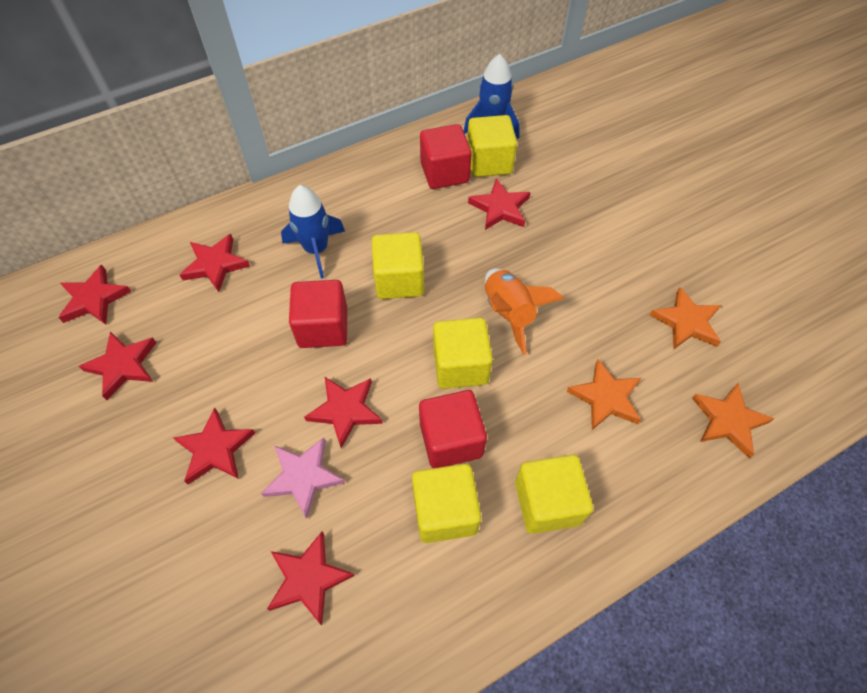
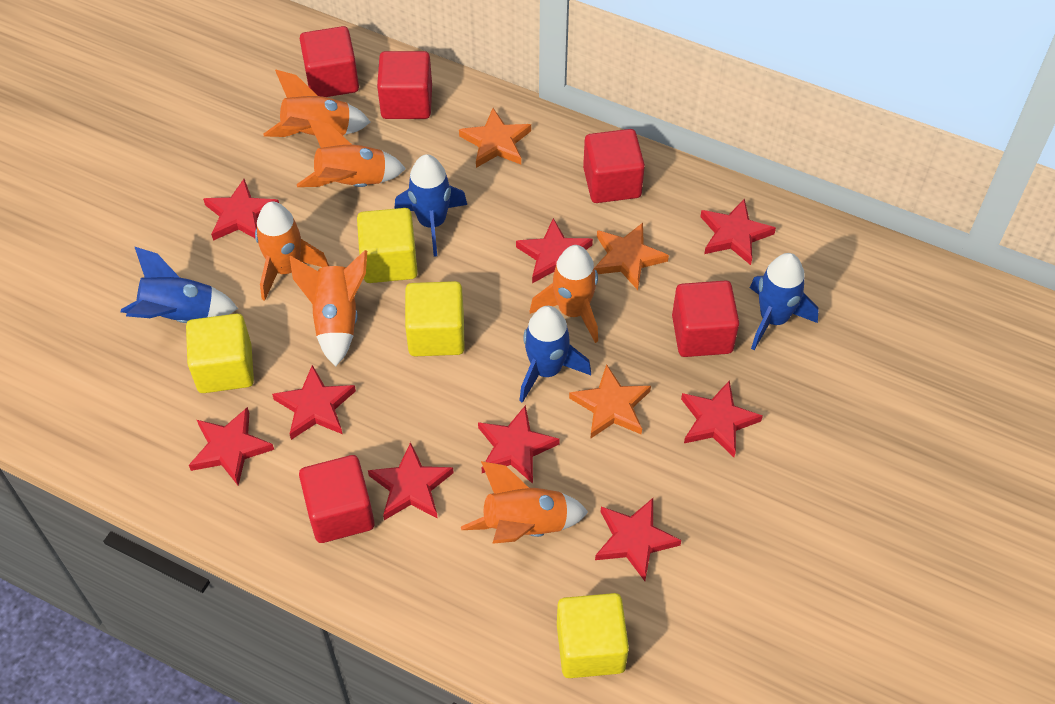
blue rocket: 2 -> 4
orange rocket: 1 -> 6
pink star: 1 -> 0
red cube: 3 -> 5
red star: 7 -> 9
yellow cube: 5 -> 4

